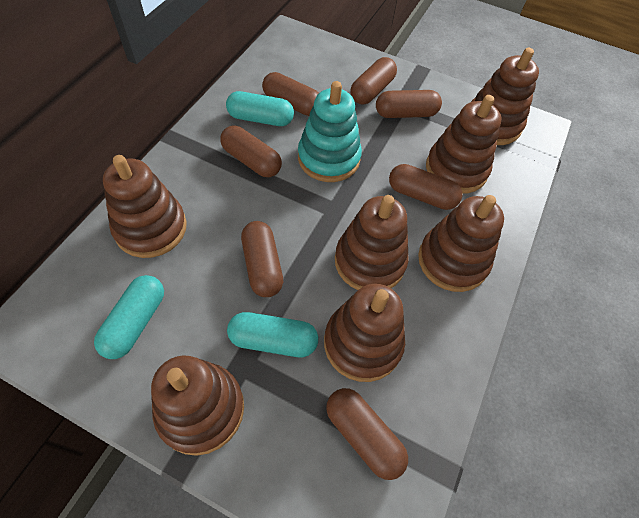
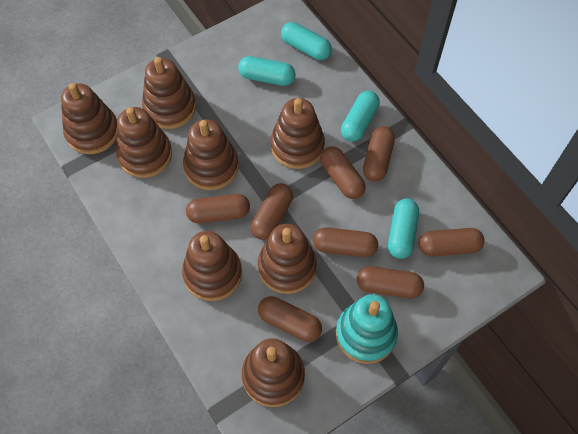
brown capsule: 7 -> 8
brown stacking toy: 7 -> 8
turquoise capsule: 3 -> 4

